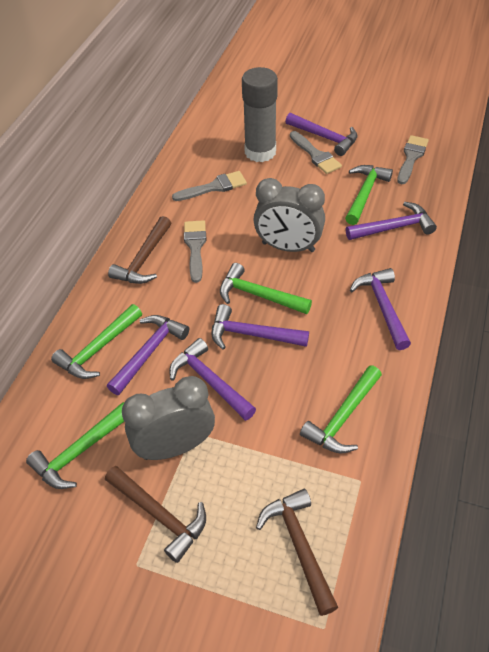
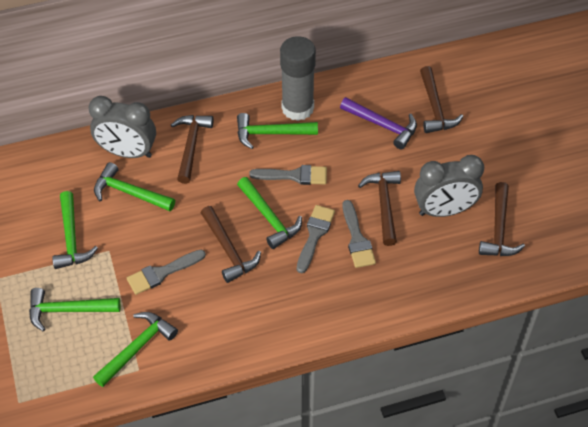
brown hammer: 3 -> 5
green hammer: 5 -> 6
purple hammer: 6 -> 1

